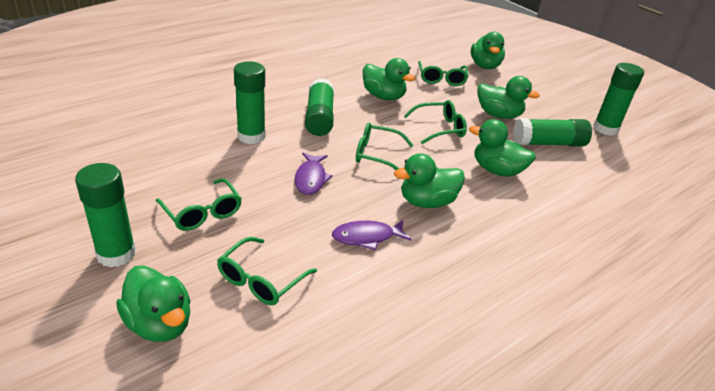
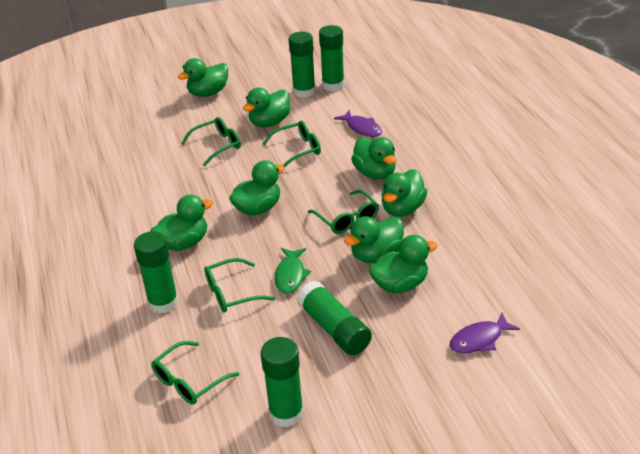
green duck: 6 -> 8
green fish: 0 -> 1

